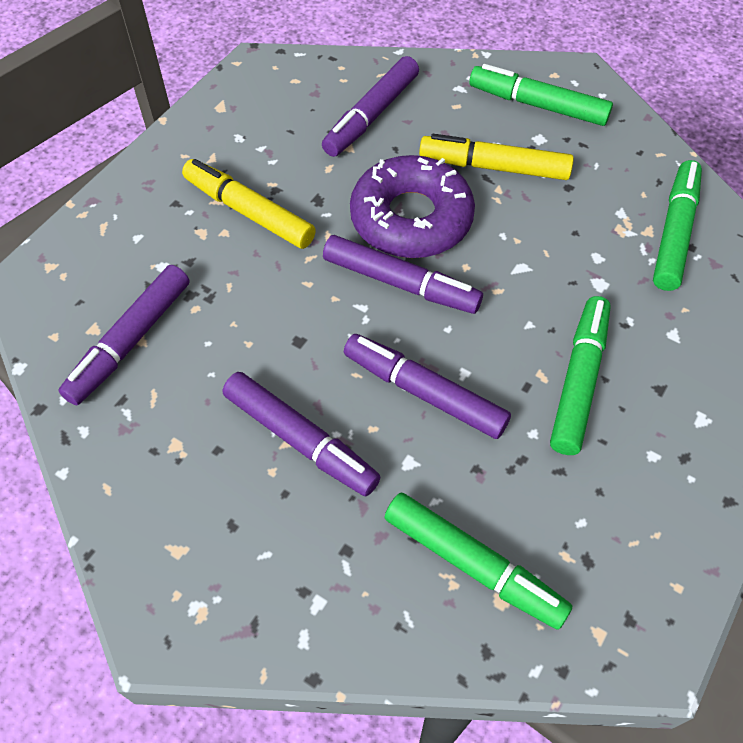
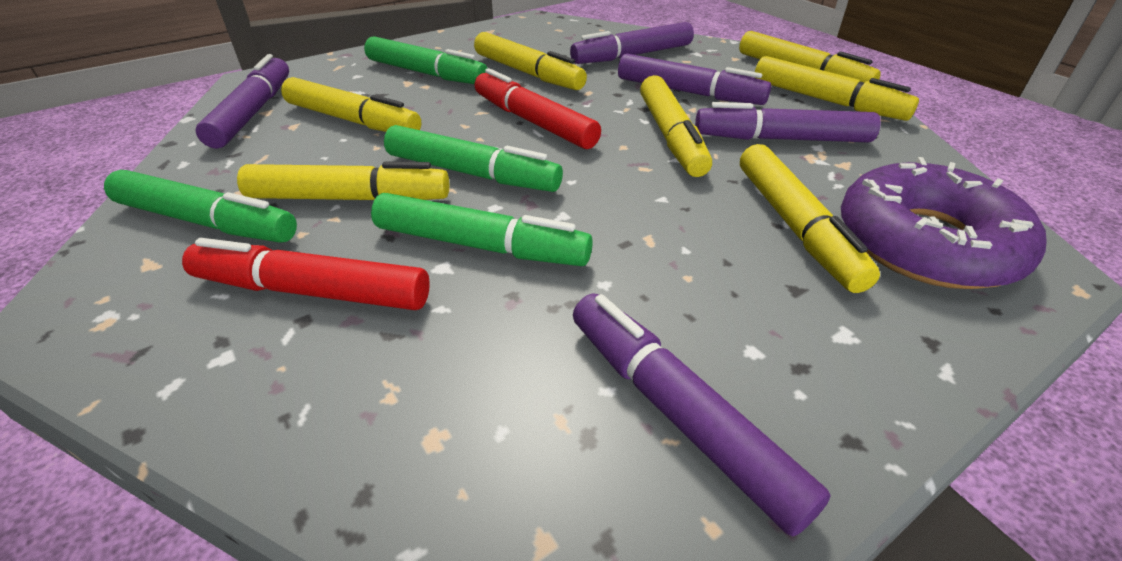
red marker: 0 -> 2
yellow marker: 2 -> 7

